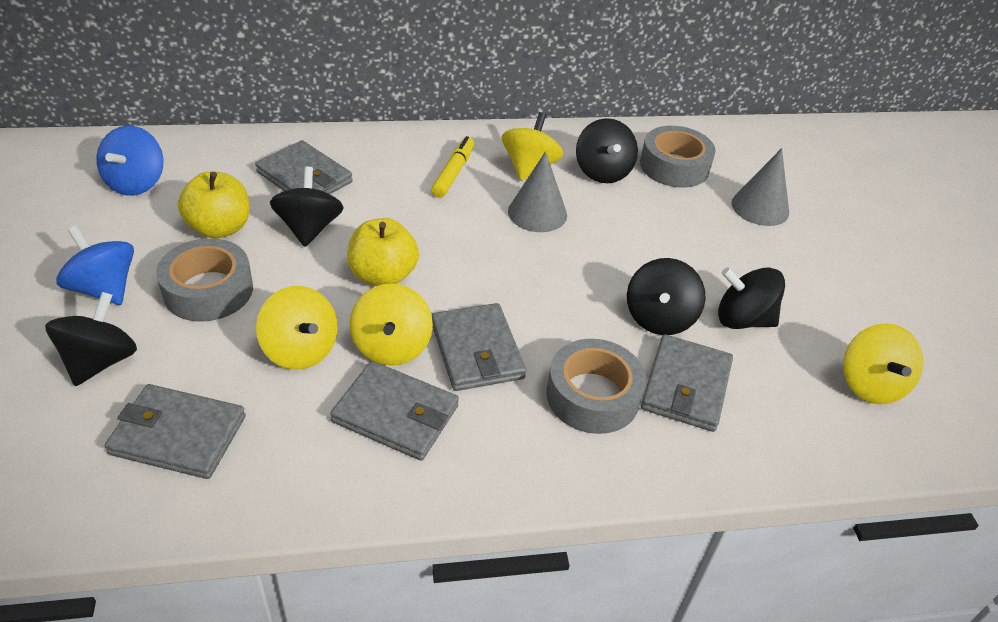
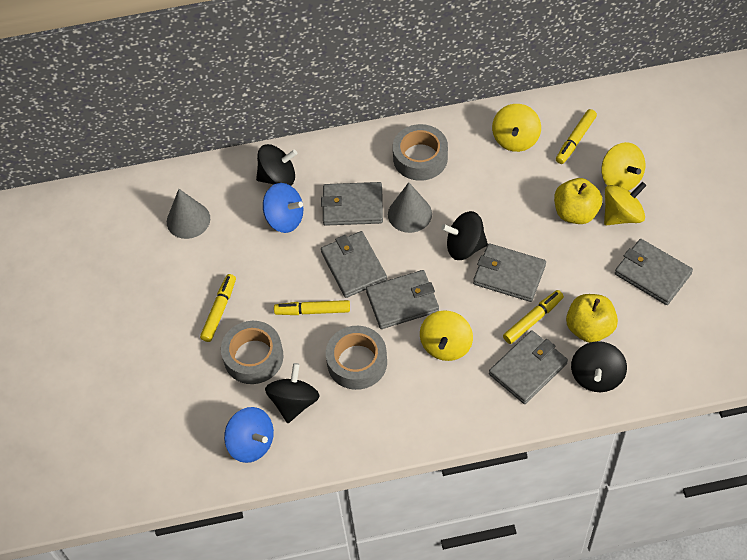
black spinning top: 5 -> 4
grey wallet: 5 -> 6
yellow marker: 1 -> 4

